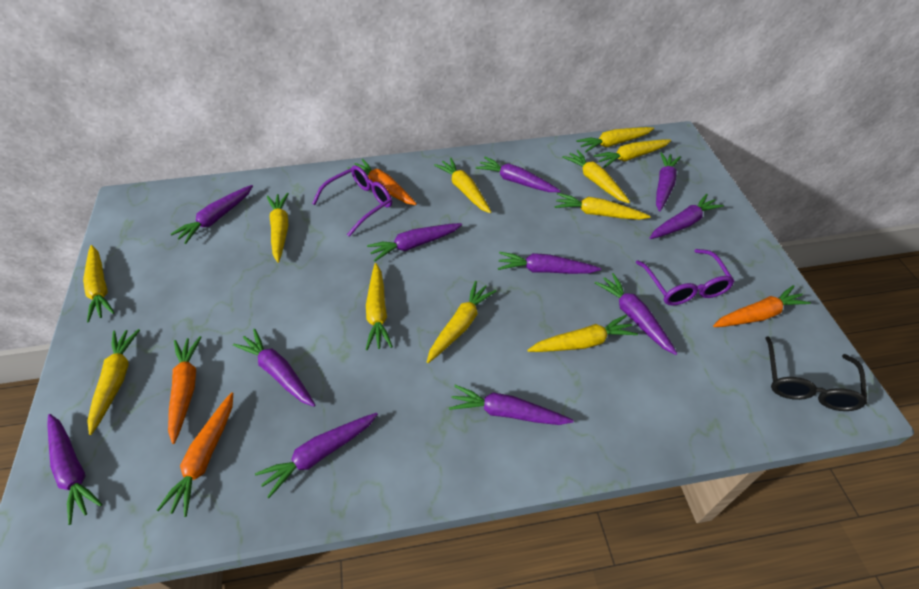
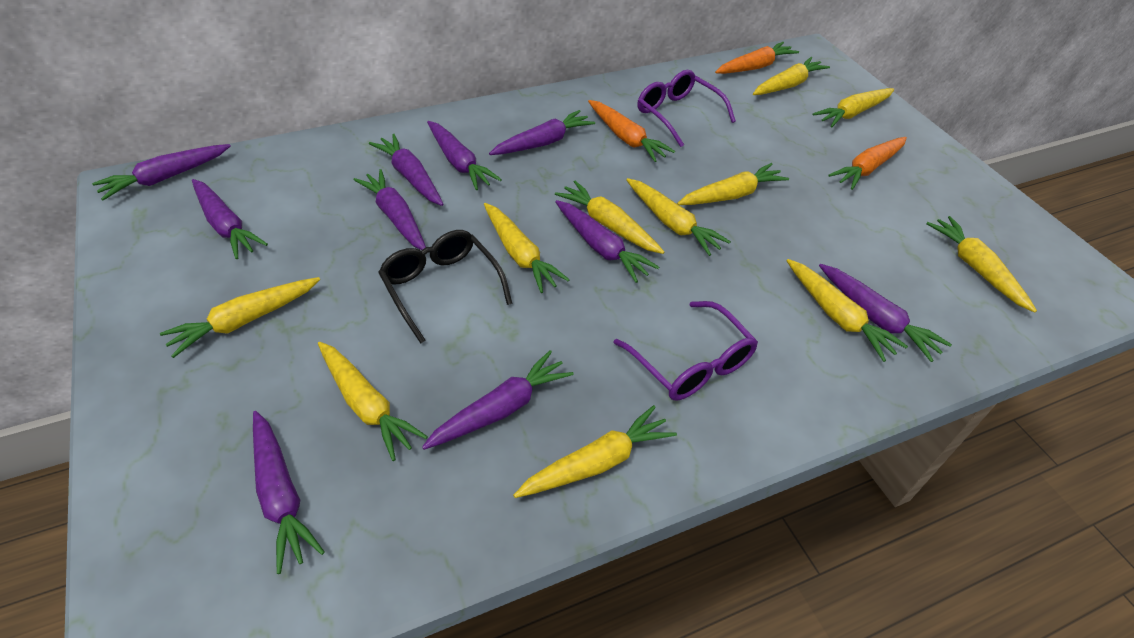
orange carrot: 4 -> 3
purple carrot: 11 -> 10

